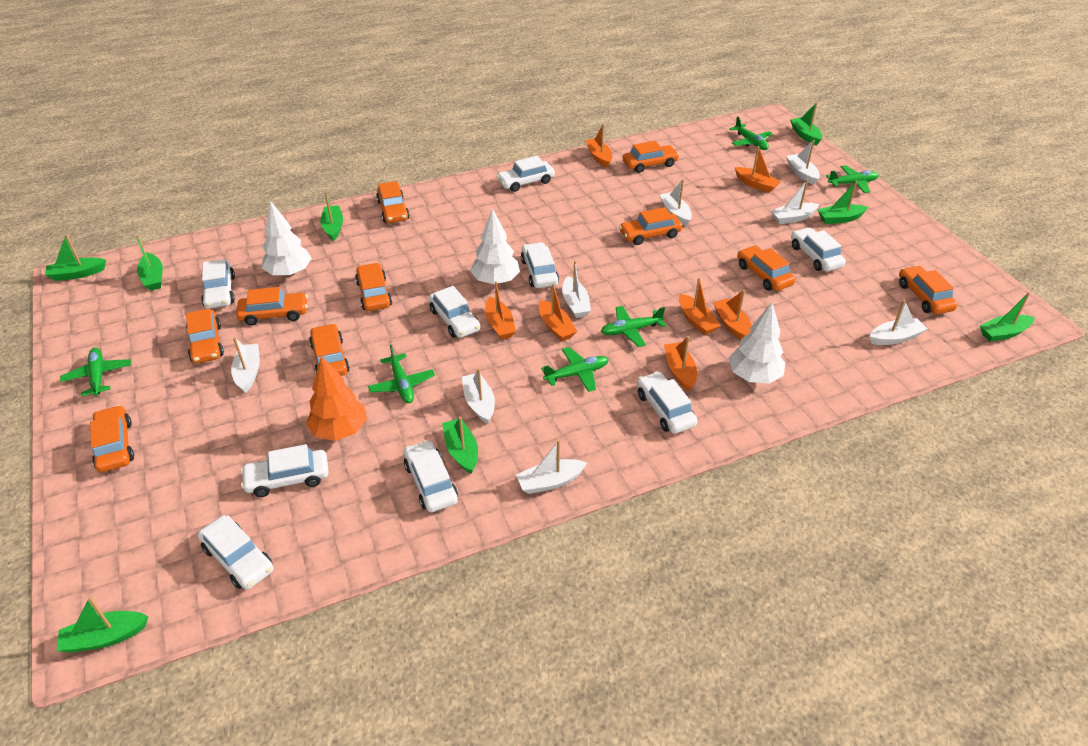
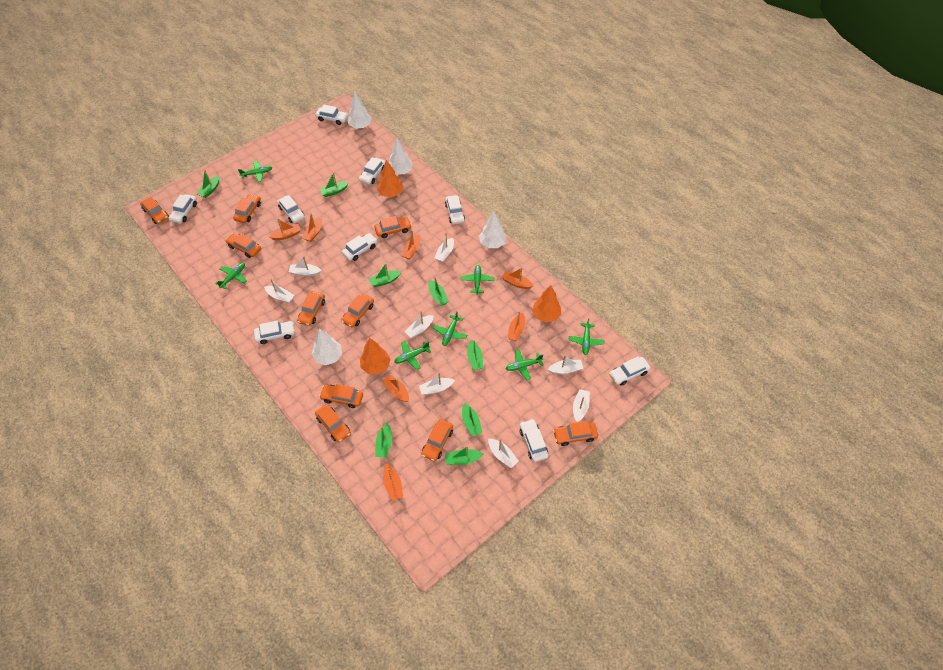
green plane: 6 -> 7
orange tree: 1 -> 3
white tree: 3 -> 4

